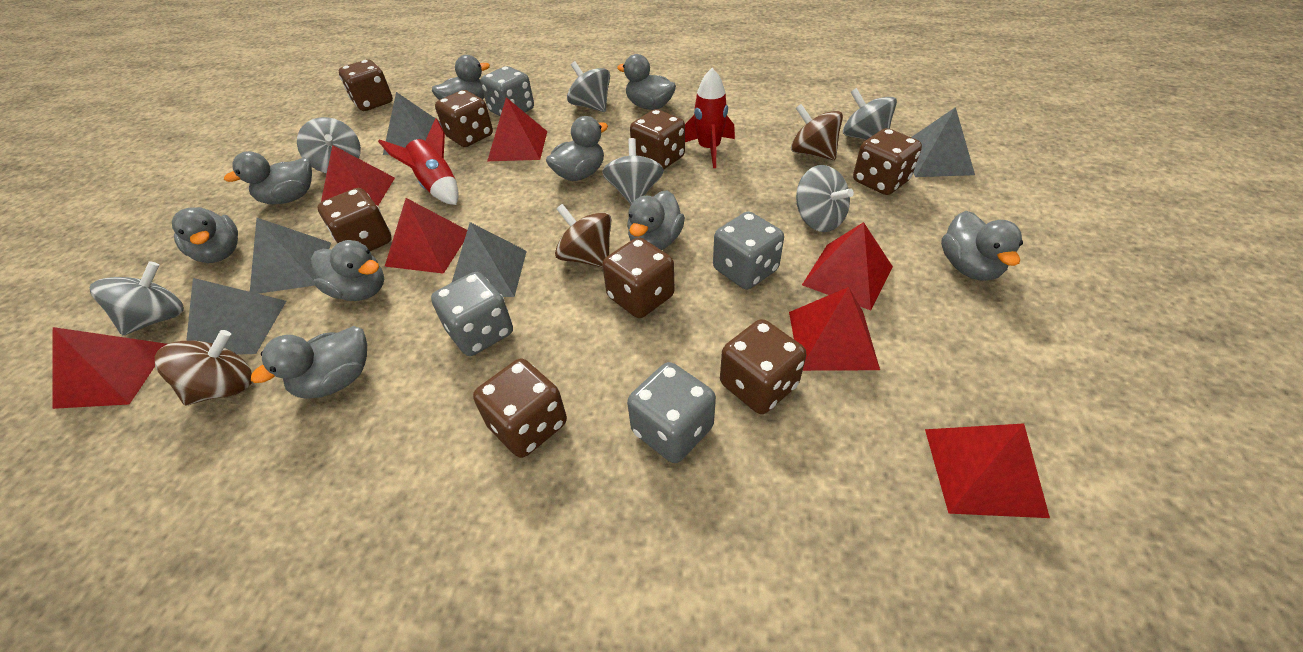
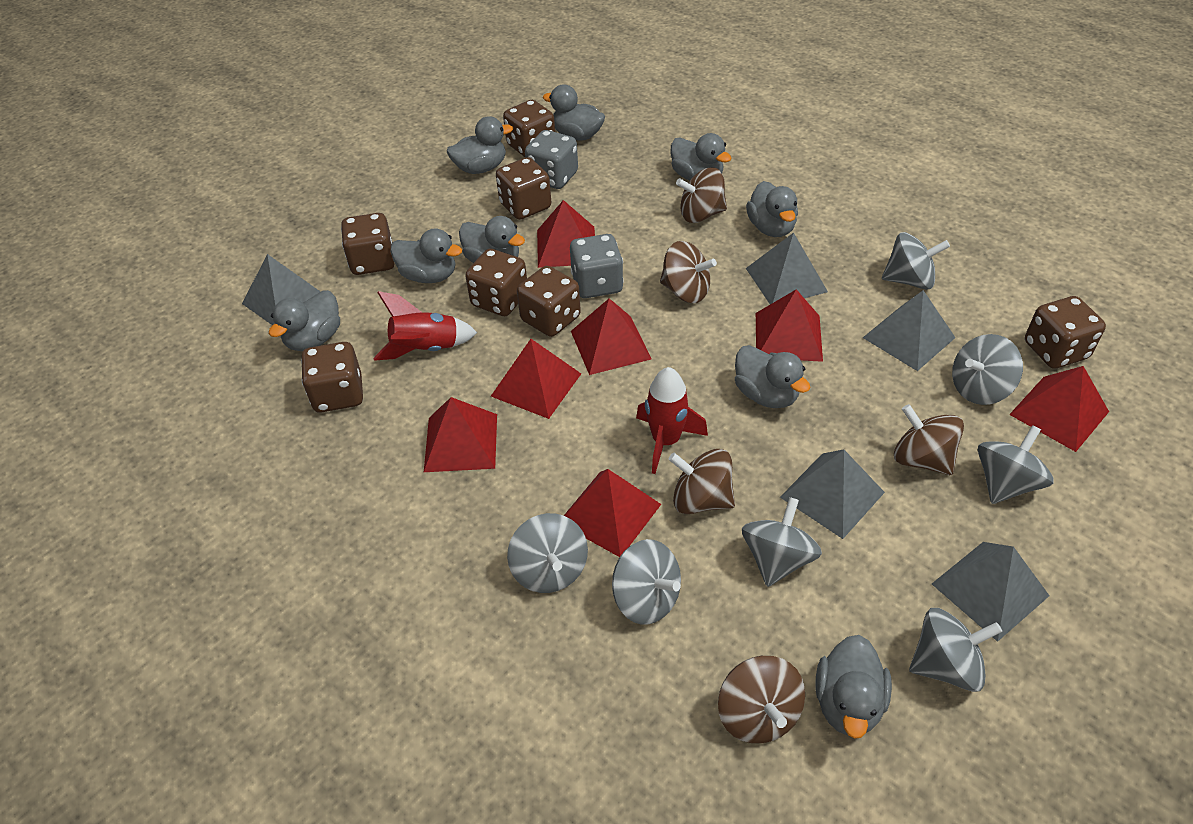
brown dice: 8 -> 7
brown spinning top: 3 -> 5
grey dice: 4 -> 2
grey spinning top: 6 -> 7

